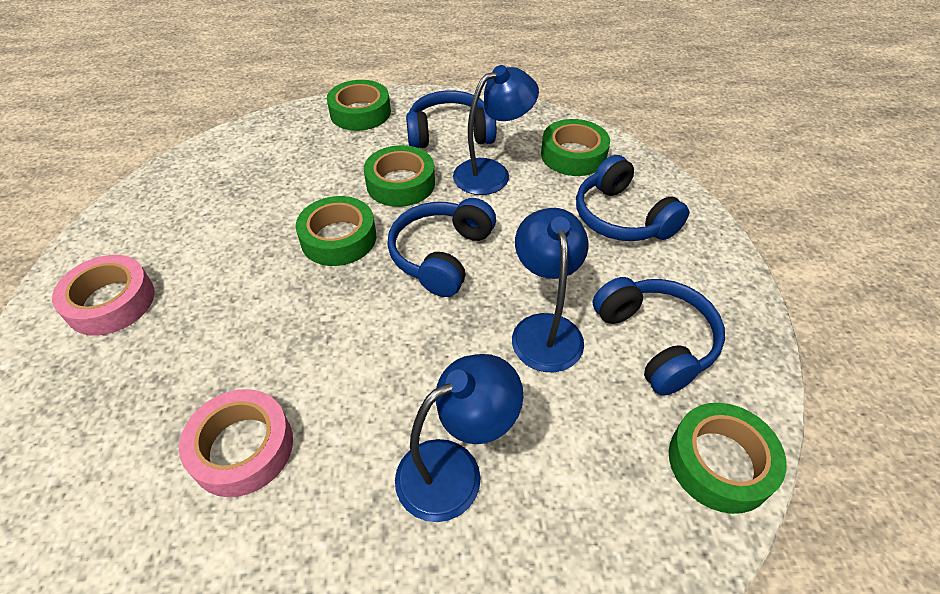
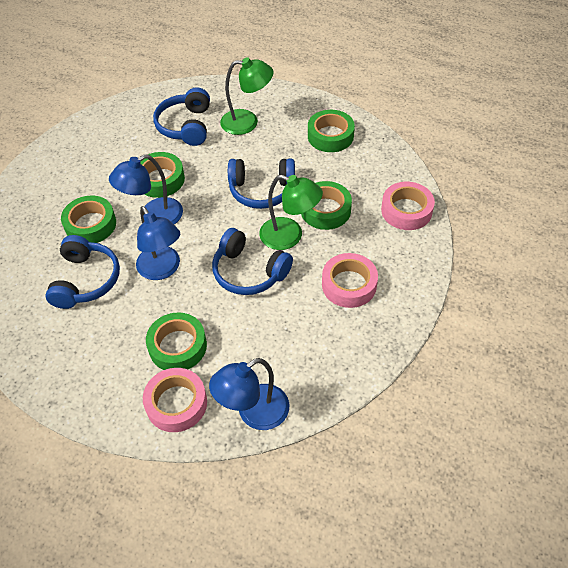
green lamp: 0 -> 2
pink tape: 2 -> 3

